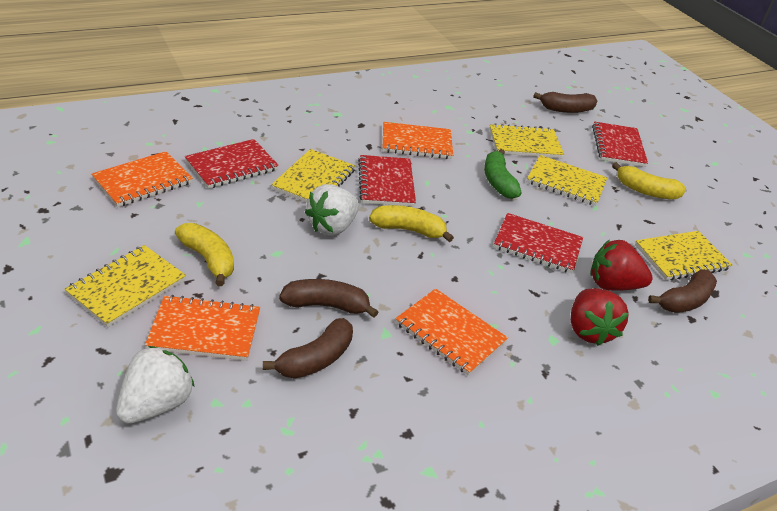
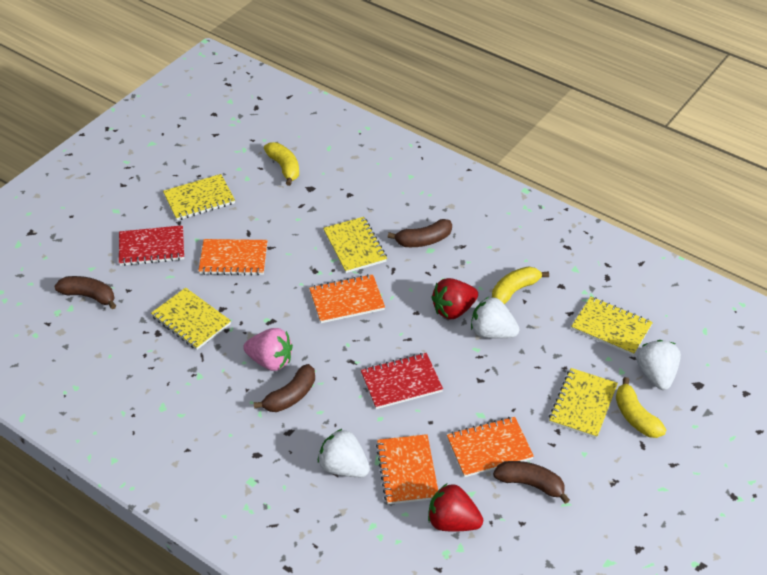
green banana: 1 -> 0
pink strawberry: 0 -> 1
red notebook: 4 -> 2
white strawberry: 2 -> 3

